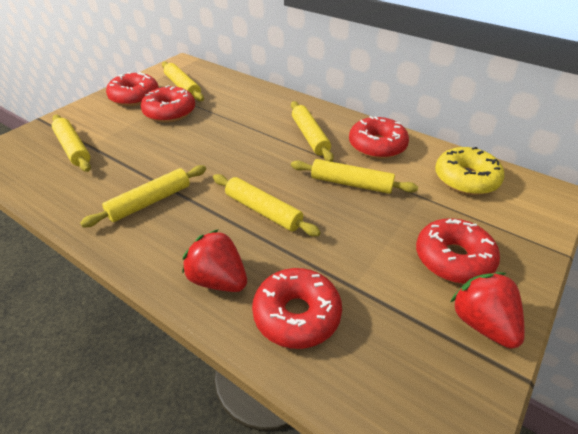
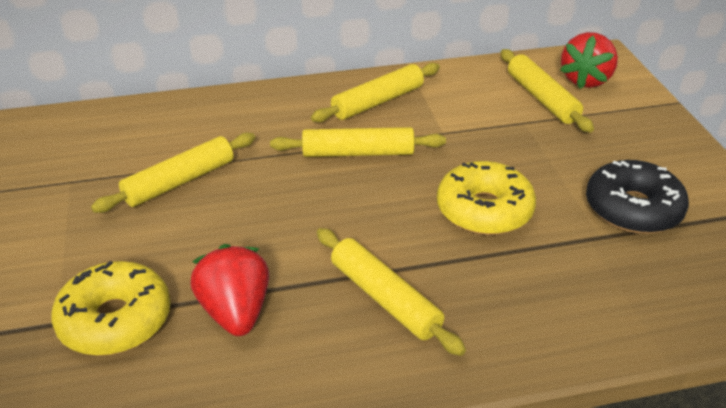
black donut: 0 -> 1
red donut: 5 -> 0
yellow donut: 1 -> 2
yellow rolling pin: 6 -> 5

